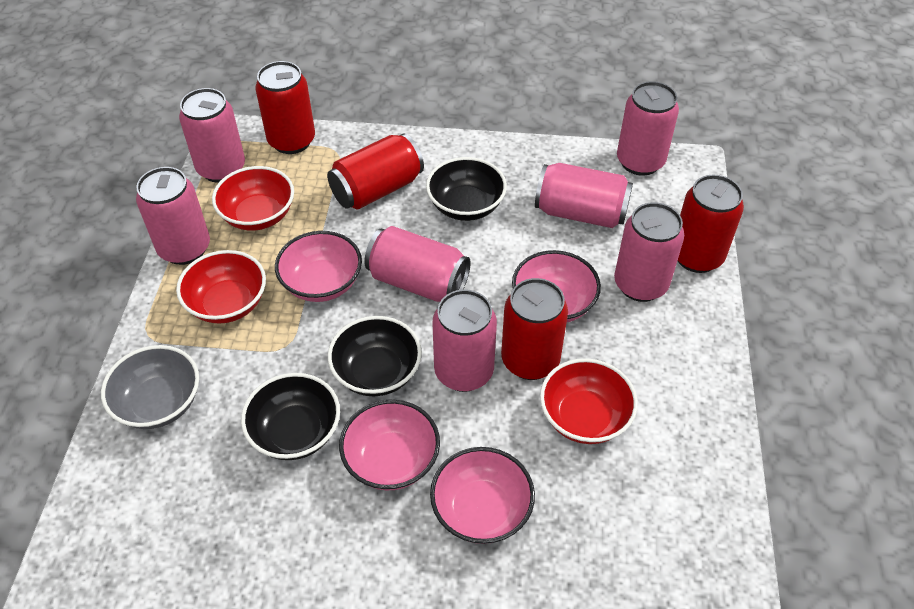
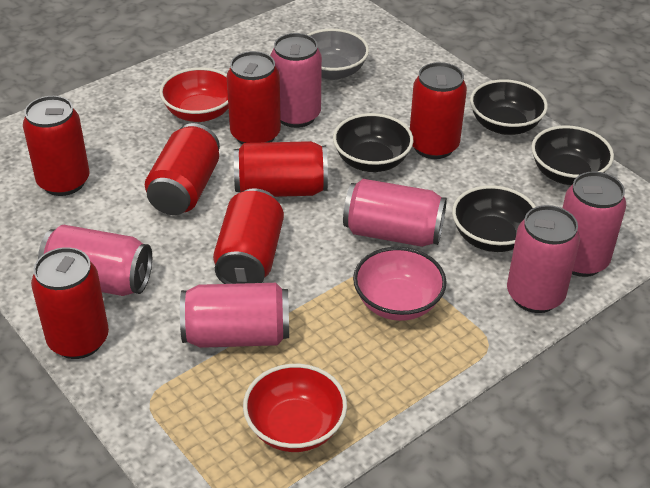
black bowl: 3 -> 4
pink bowl: 4 -> 1
pink can: 7 -> 6
red bowl: 3 -> 2
red can: 4 -> 7

